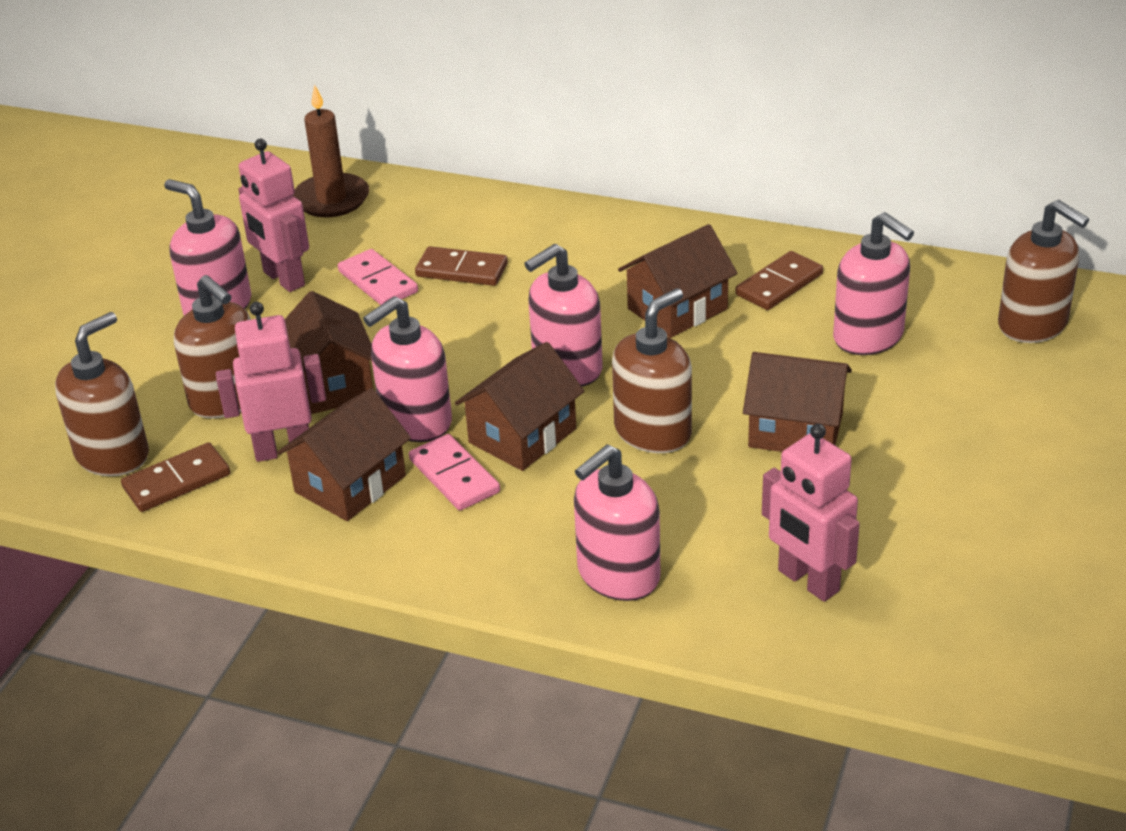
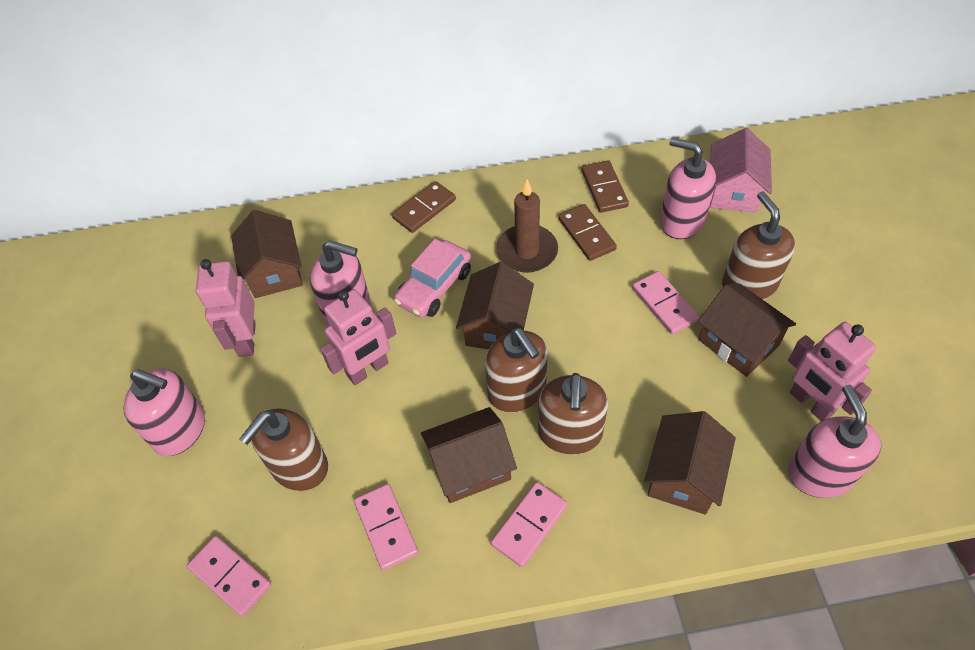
pink car: 0 -> 1
pink domino: 2 -> 4
pink house: 0 -> 1
pink soap dispenser: 5 -> 4

